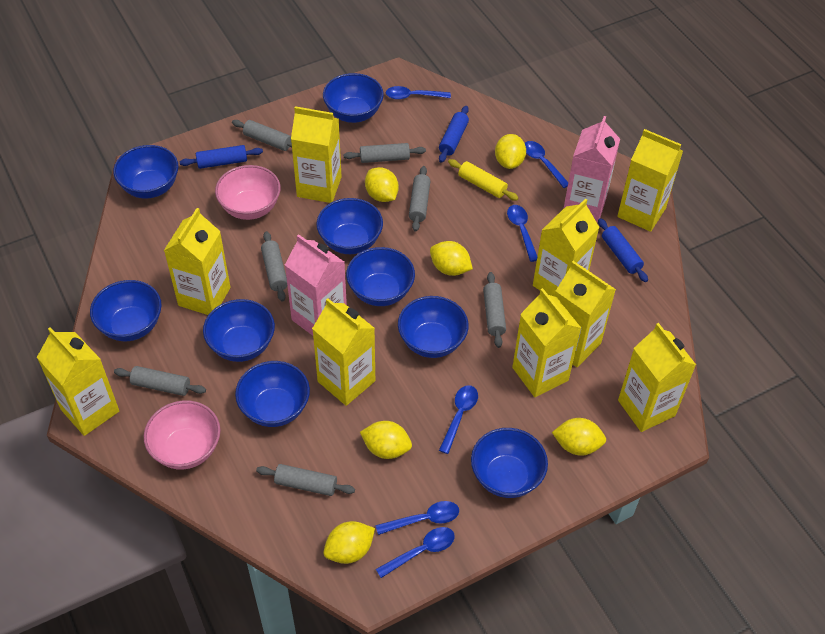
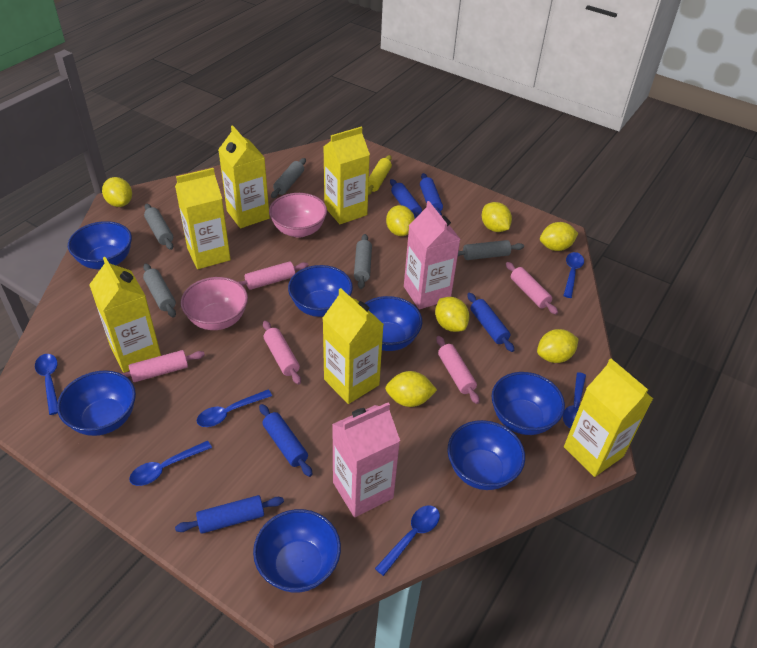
blue bowl: 9 -> 7
blue rolling pin: 3 -> 5
grey rolling pin: 7 -> 5
pink rolling pin: 0 -> 5
yellow carton: 9 -> 6
yellow lemon: 6 -> 7

